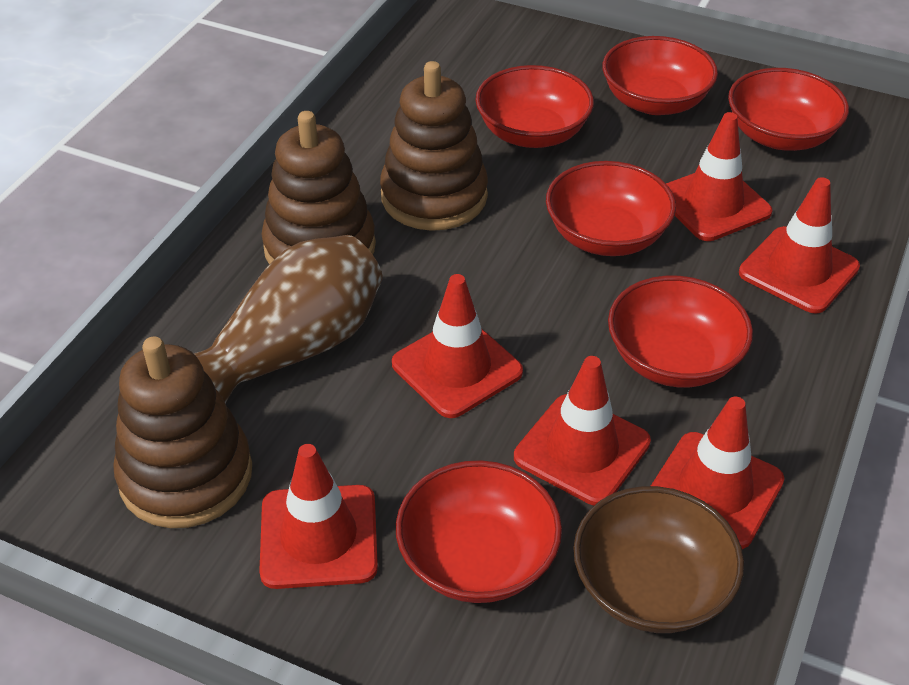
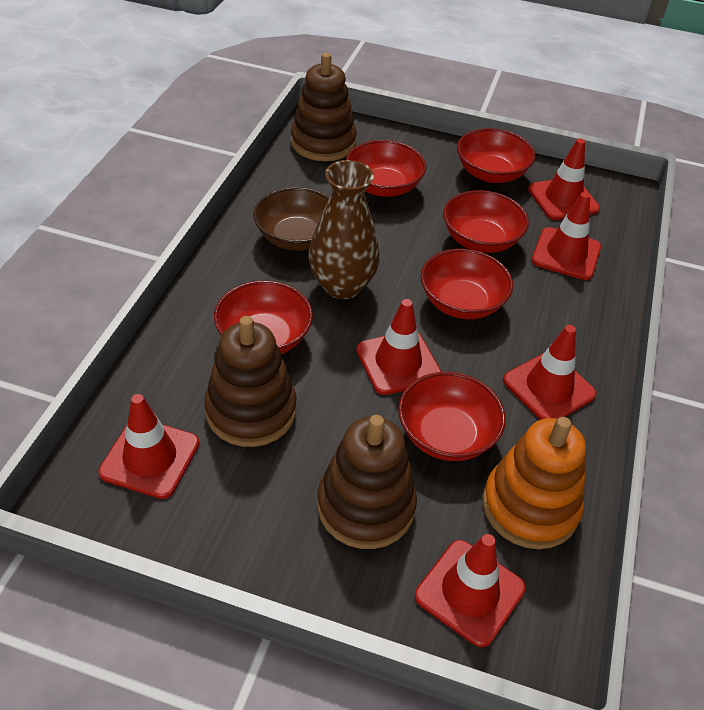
orange stacking toy: 0 -> 1

